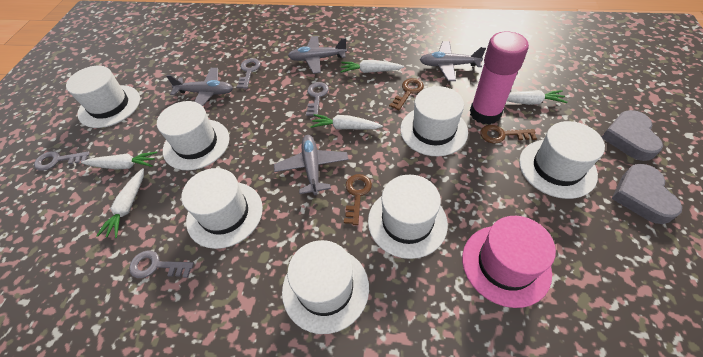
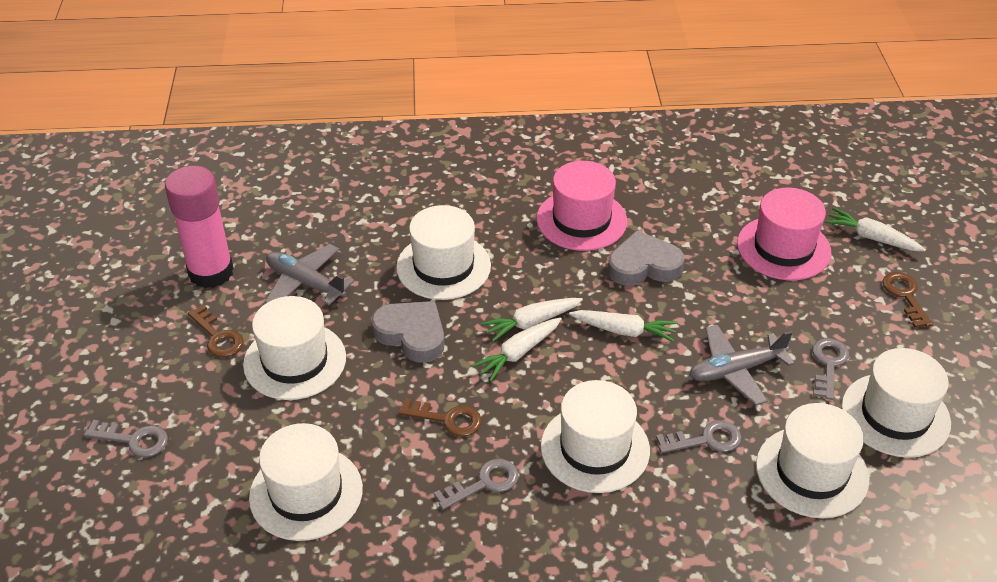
grey plane: 4 -> 2
pink hat: 1 -> 2
white carrot: 5 -> 4
white hat: 7 -> 6

